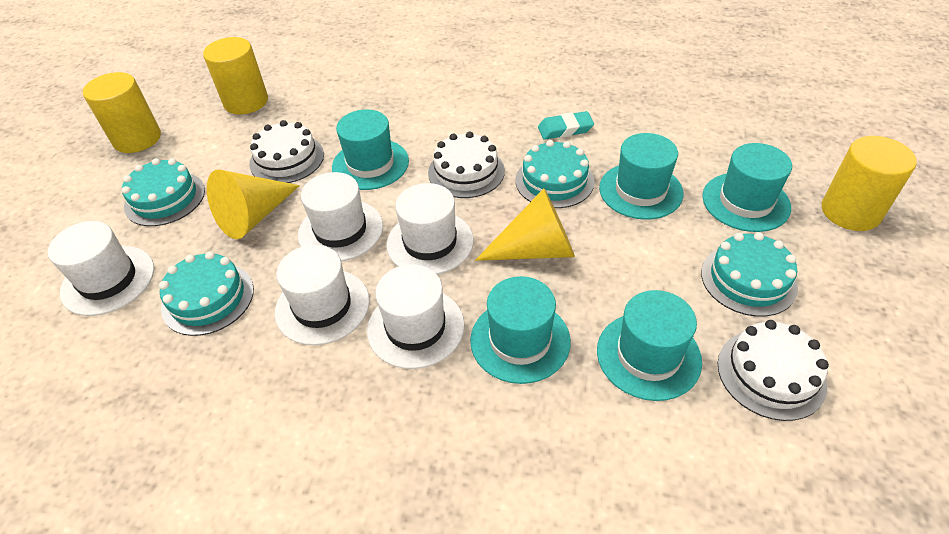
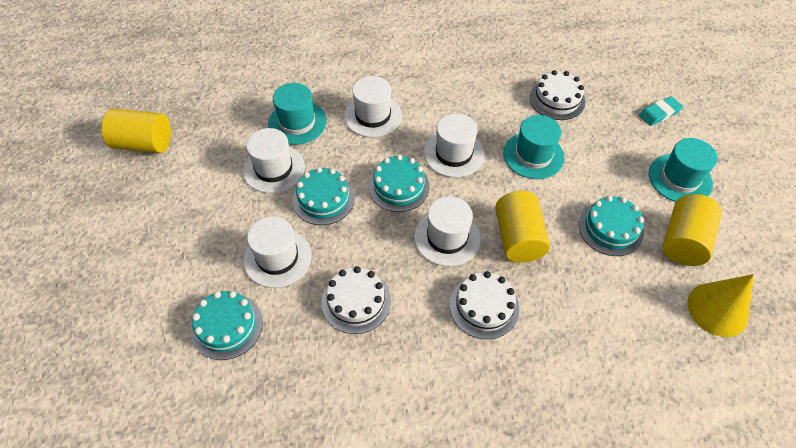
turquoise hat: 5 -> 3
yellow cone: 2 -> 1

